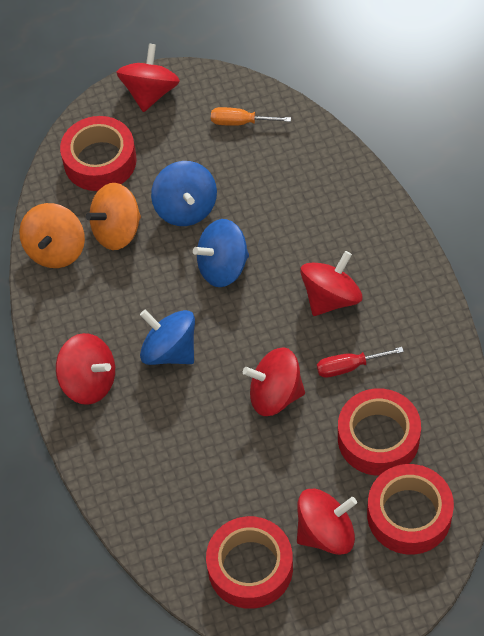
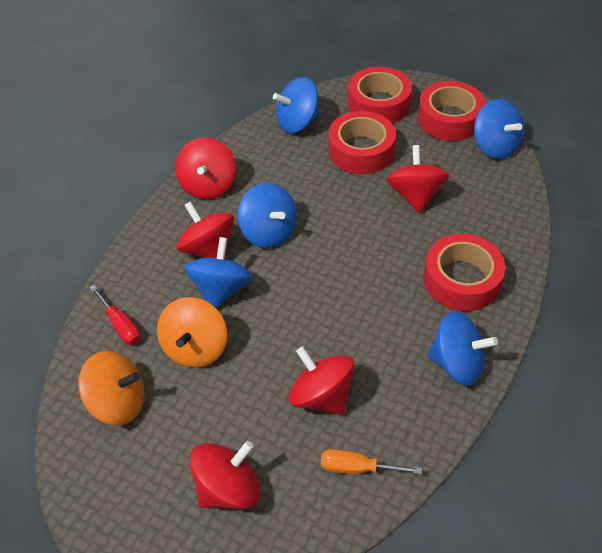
blue spinning top: 3 -> 5

